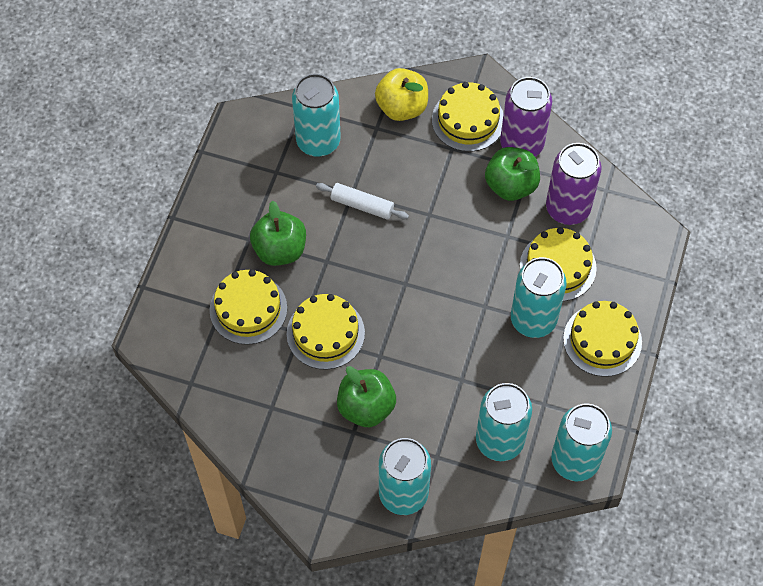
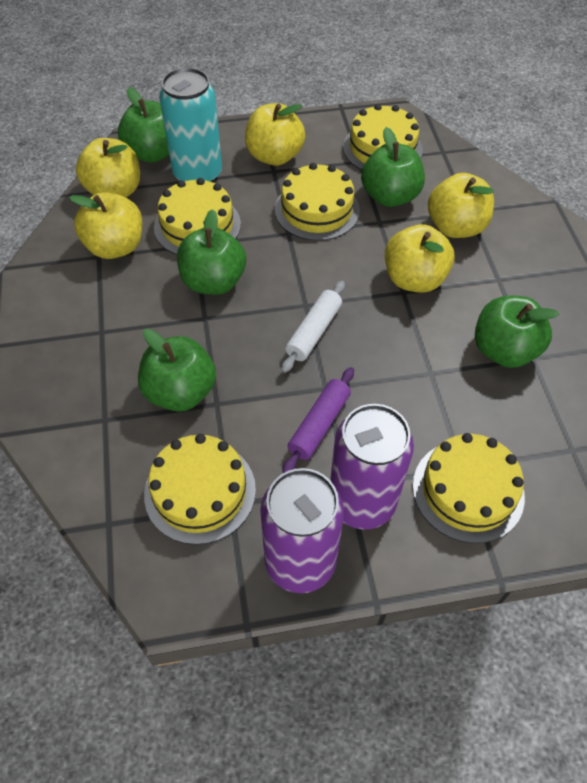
green apple: 3 -> 5
purple rolling pin: 0 -> 1
turquoise can: 5 -> 1
yellow apple: 1 -> 5

